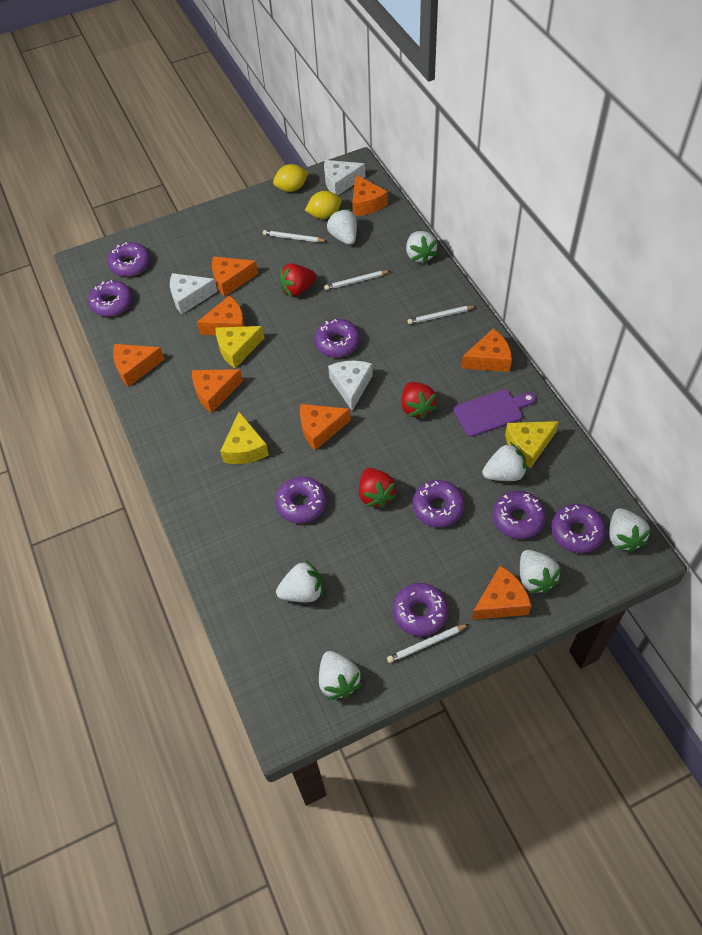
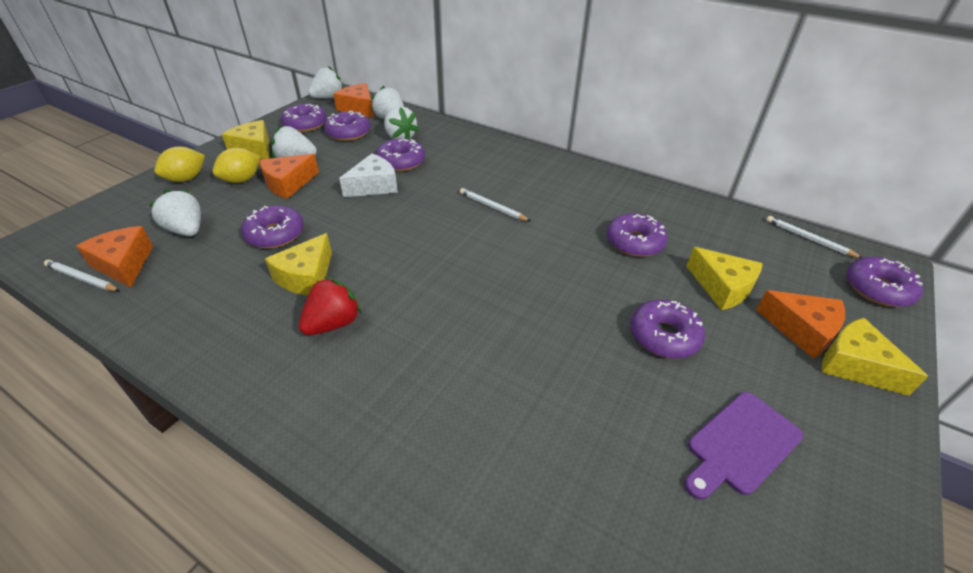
orange cheese: 8 -> 4
purple donut: 8 -> 7
red strawberry: 3 -> 1
white cheese: 3 -> 1
white pencil: 4 -> 3
white strawberry: 7 -> 5
yellow cheese: 3 -> 4

